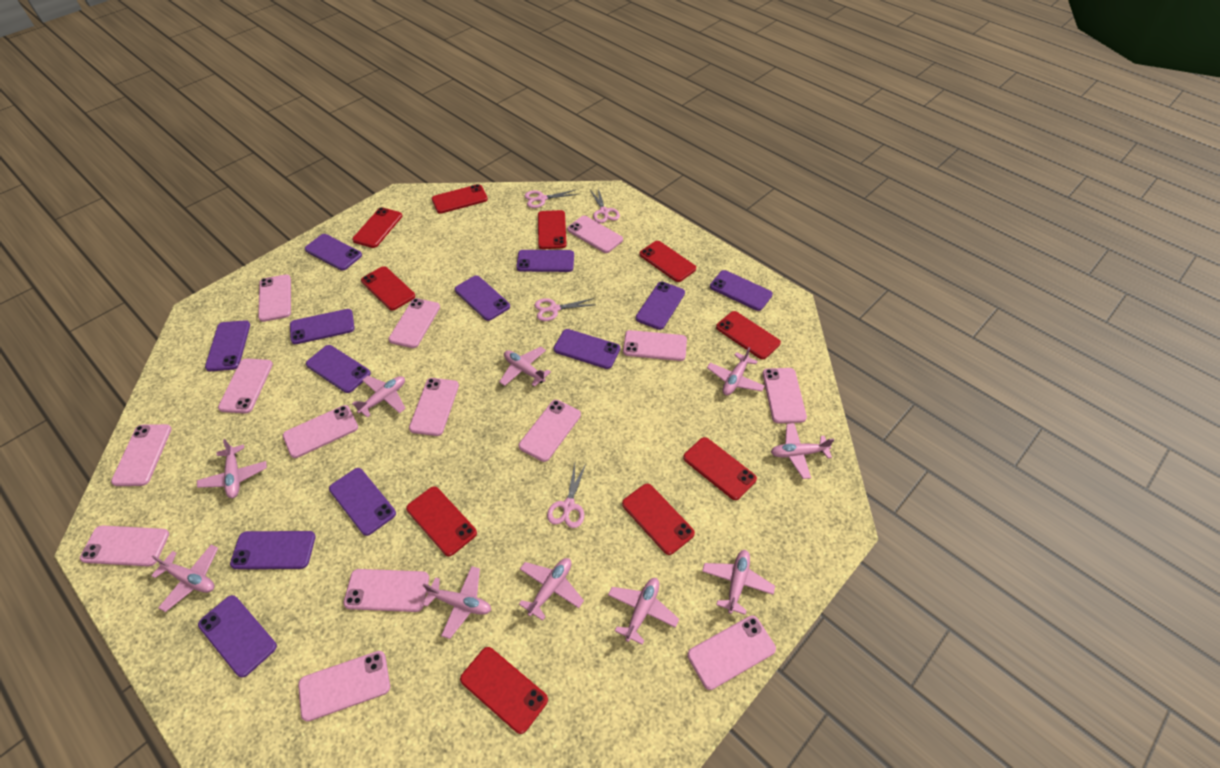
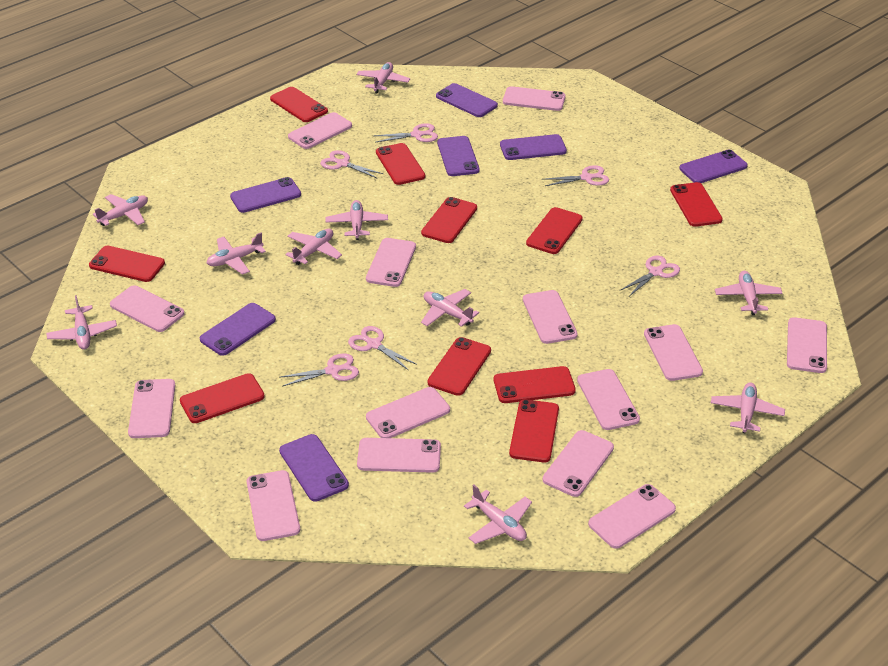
pink scissors: 4 -> 6
purple phone: 12 -> 7

